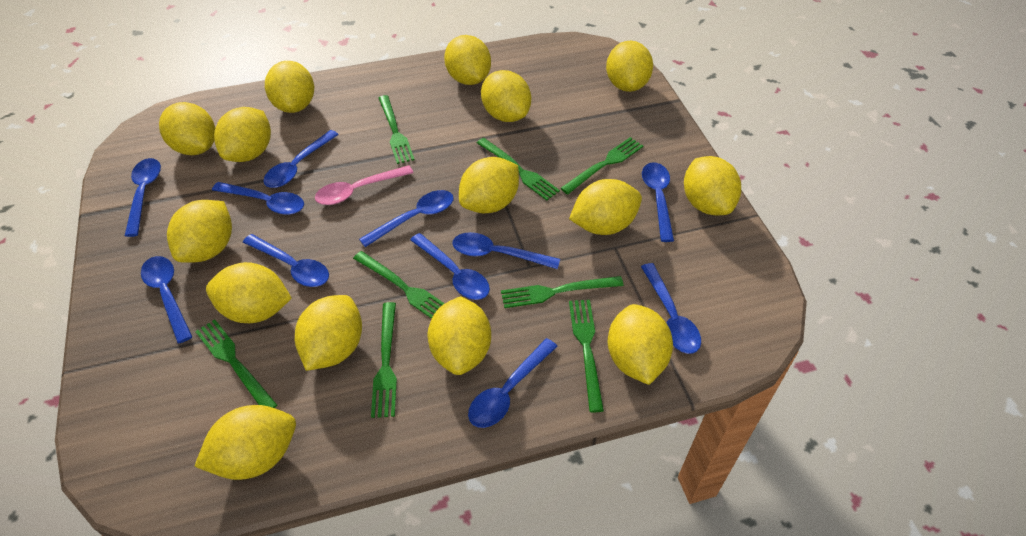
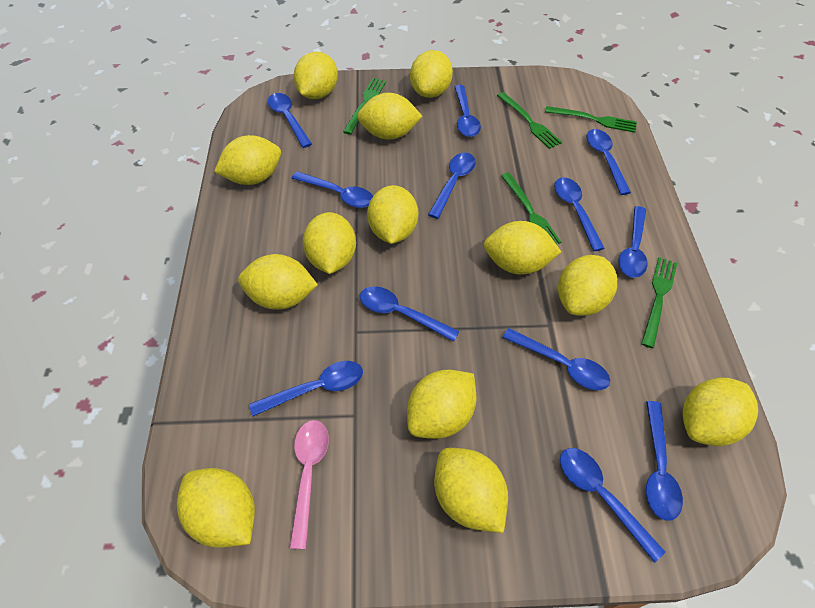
blue spoon: 11 -> 12
green fork: 8 -> 5
yellow lemon: 15 -> 13

